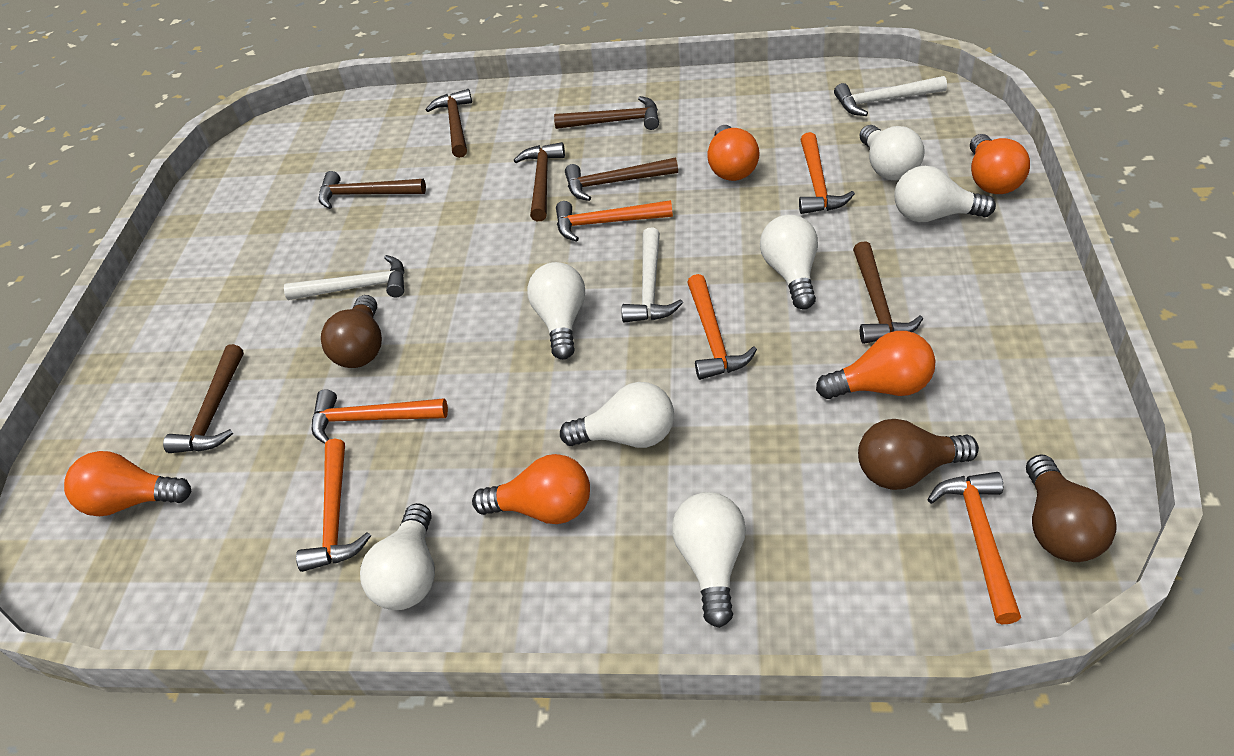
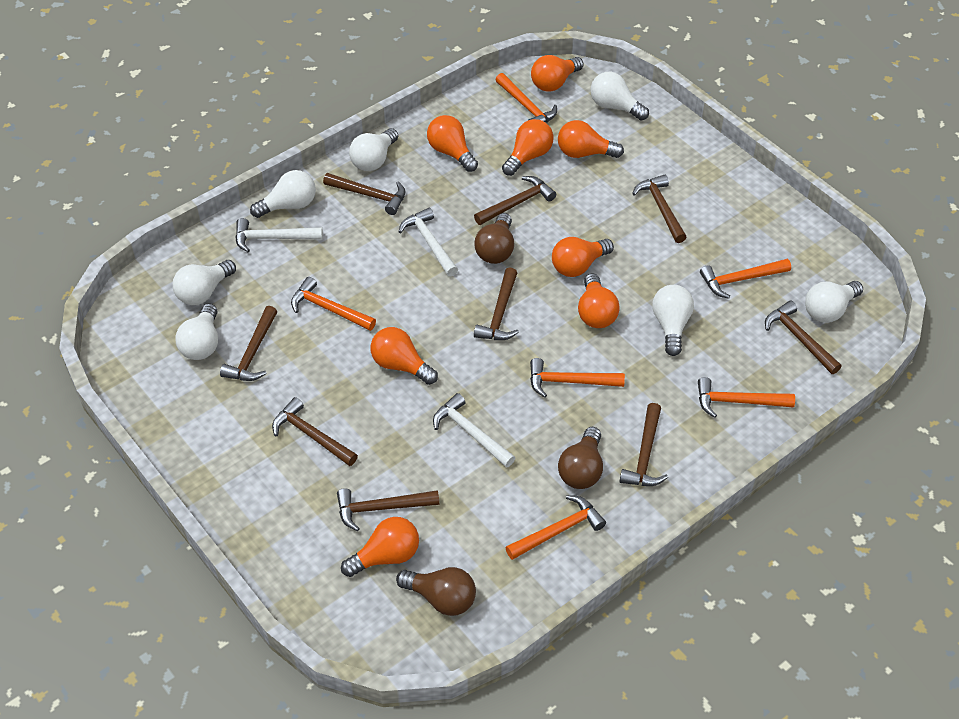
brown hammer: 7 -> 9
orange light bulb: 5 -> 8

